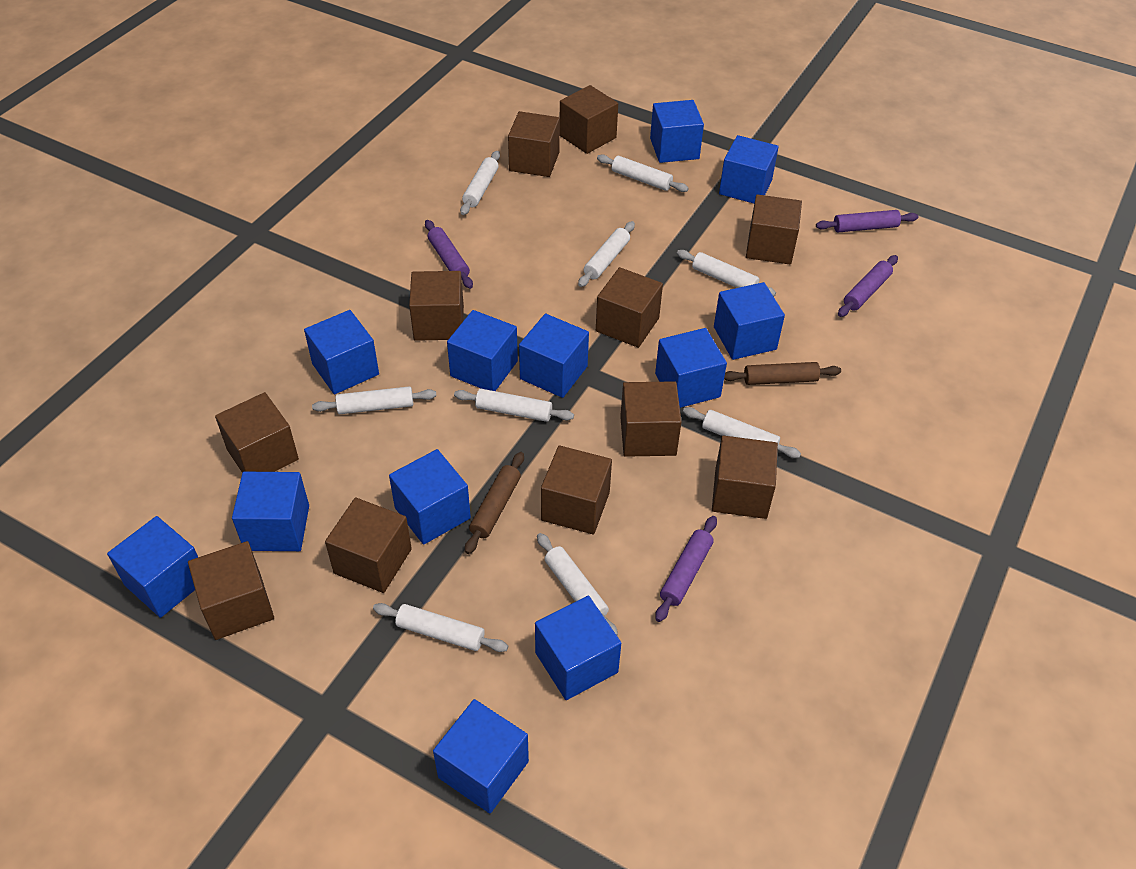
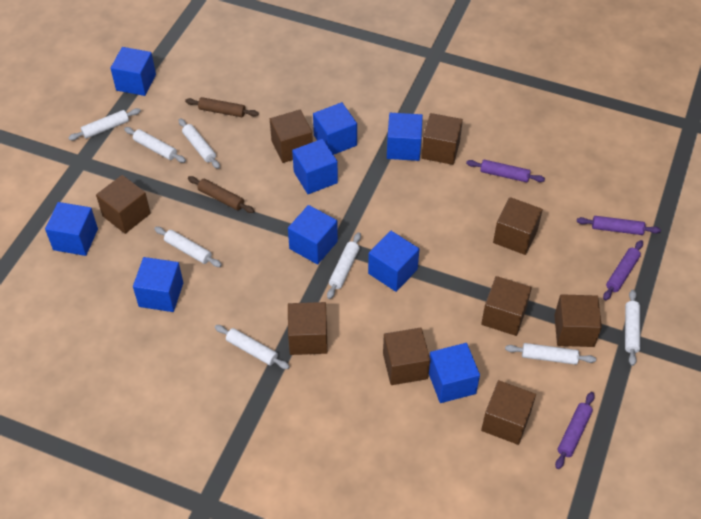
blue cube: 12 -> 9
brown cube: 11 -> 9
white rolling pin: 9 -> 8

